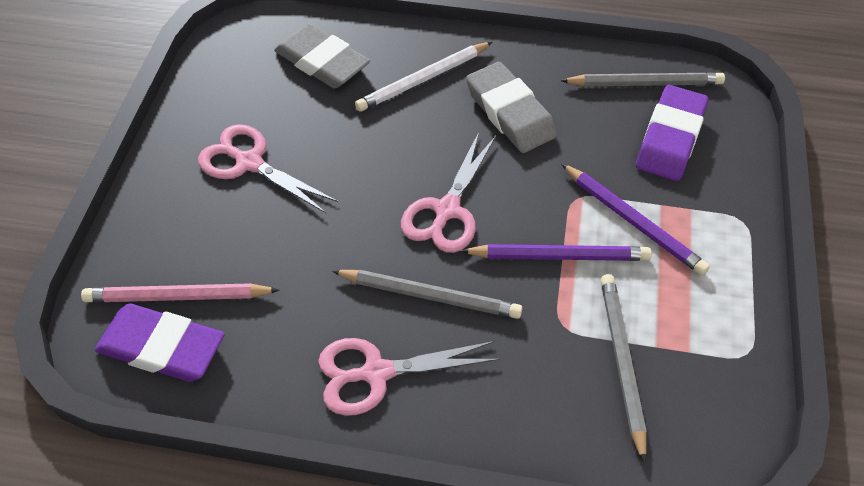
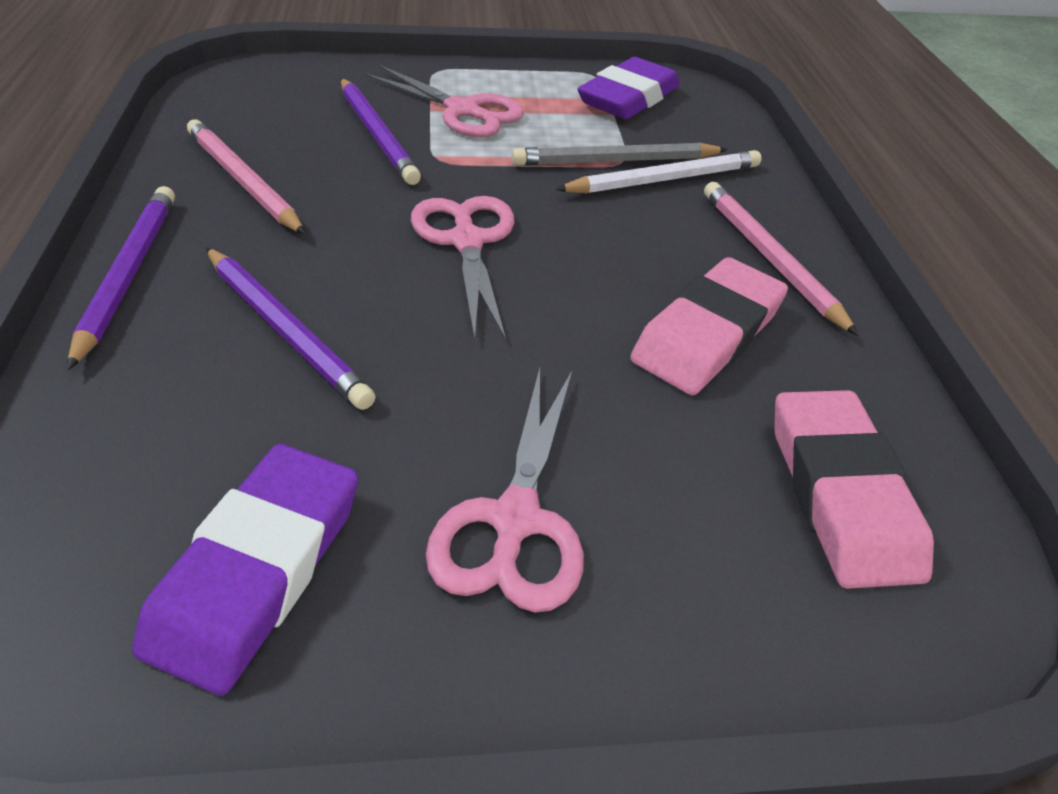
grey eraser: 2 -> 0
grey pencil: 3 -> 1
pink eraser: 0 -> 2
pink pencil: 1 -> 2
purple pencil: 2 -> 3

